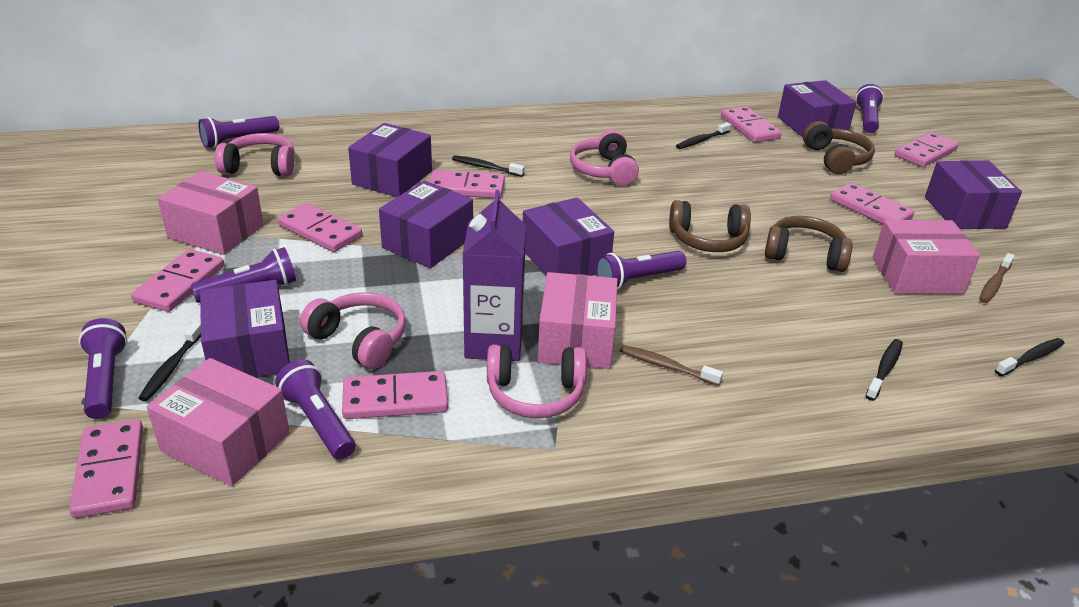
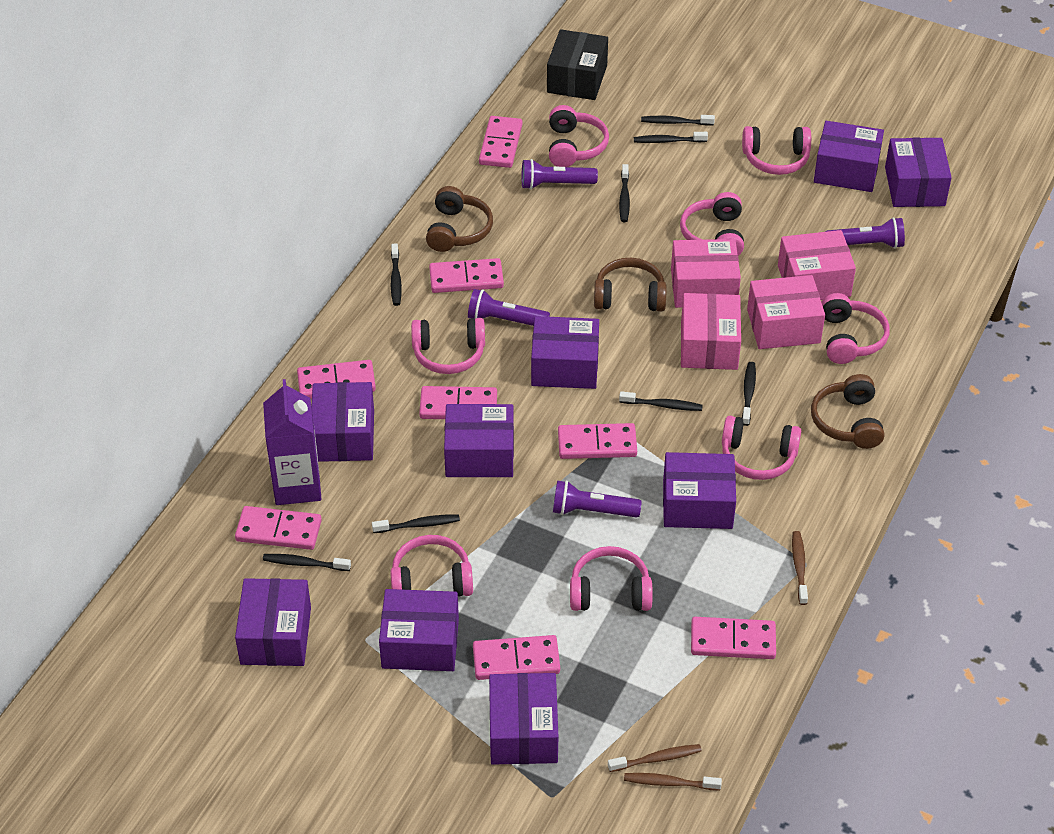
black box: 0 -> 1
black toothbrush: 5 -> 8
brown toothbrush: 2 -> 3
pink headphones: 4 -> 8
purple box: 6 -> 9
purple flashlight: 6 -> 4

